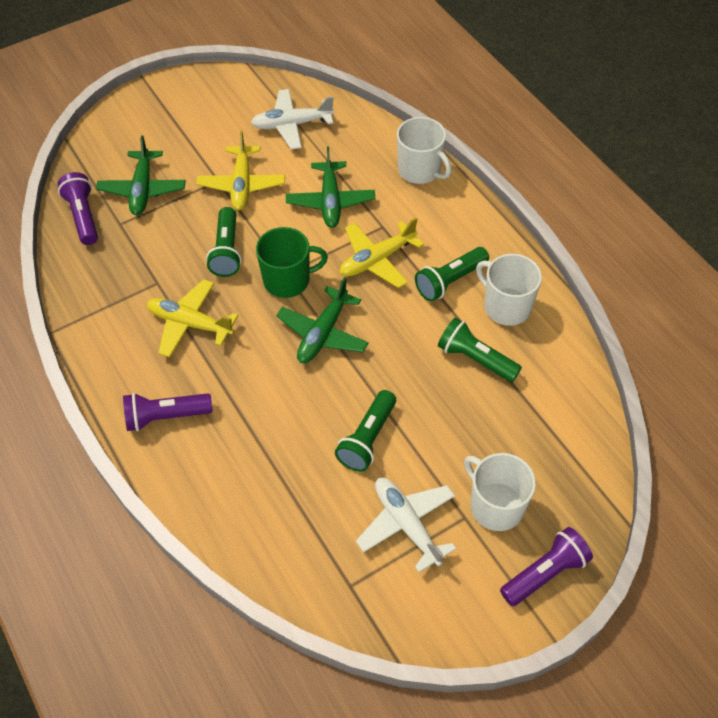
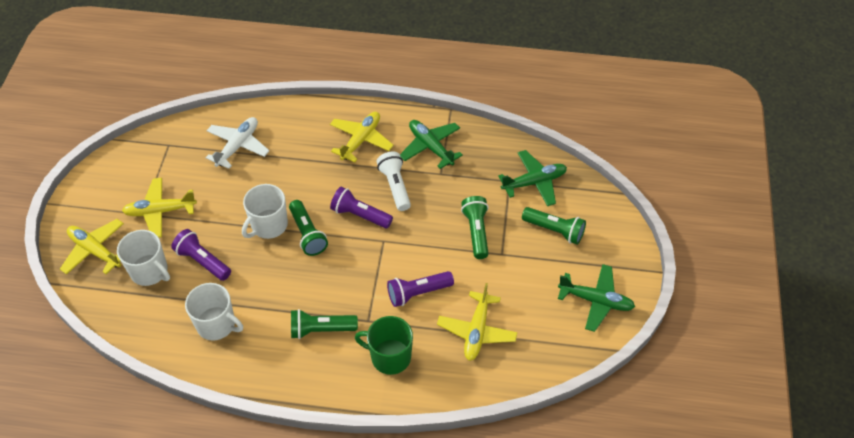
white flashlight: 0 -> 1
white plane: 2 -> 1
yellow plane: 3 -> 4

